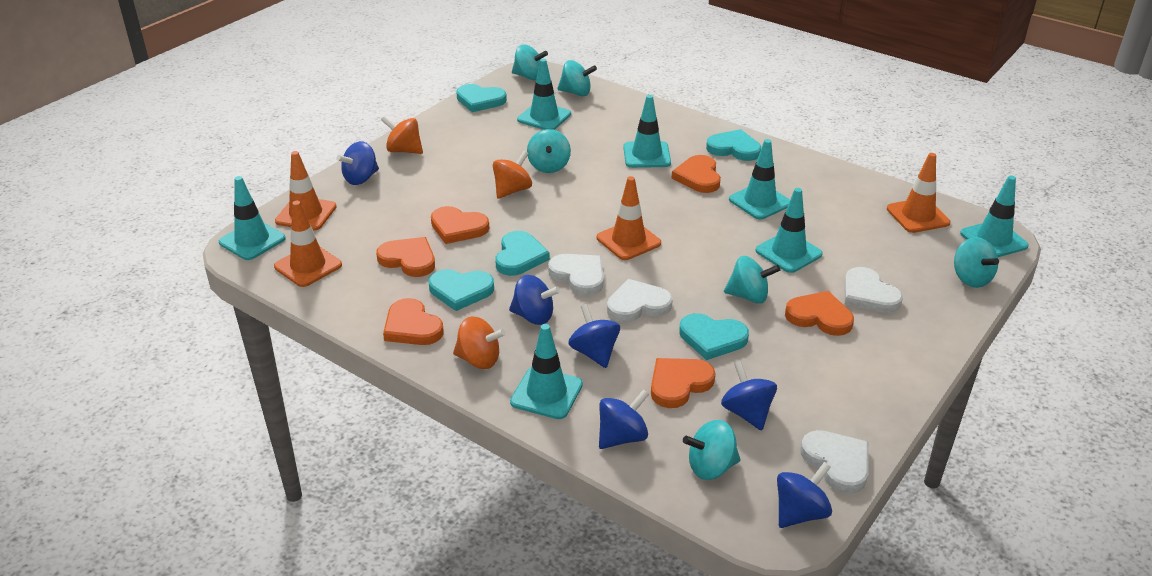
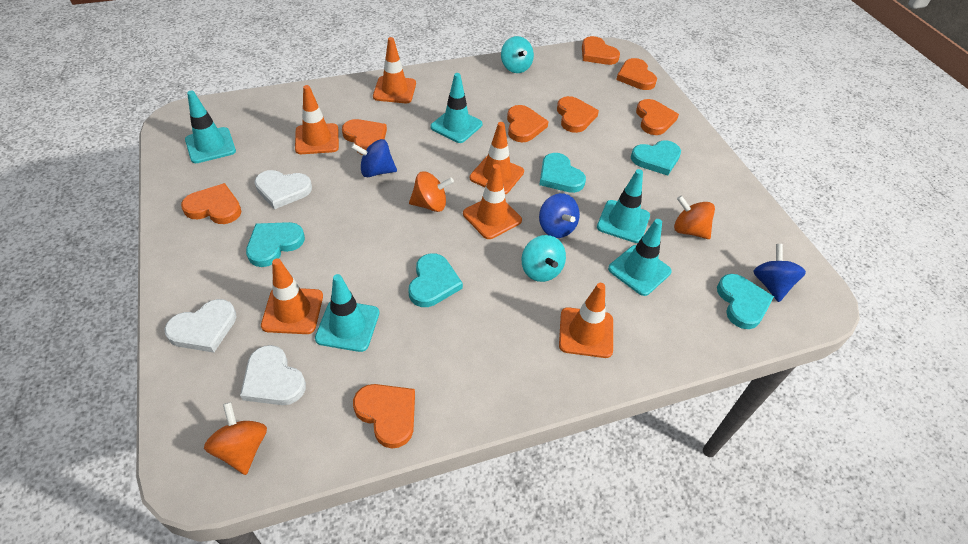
blue spinning top: 6 -> 3
orange heart: 6 -> 8
orange traffic cone: 4 -> 6
turquoise spinning top: 6 -> 2
turquoise traffic cone: 7 -> 5
white heart: 4 -> 3

